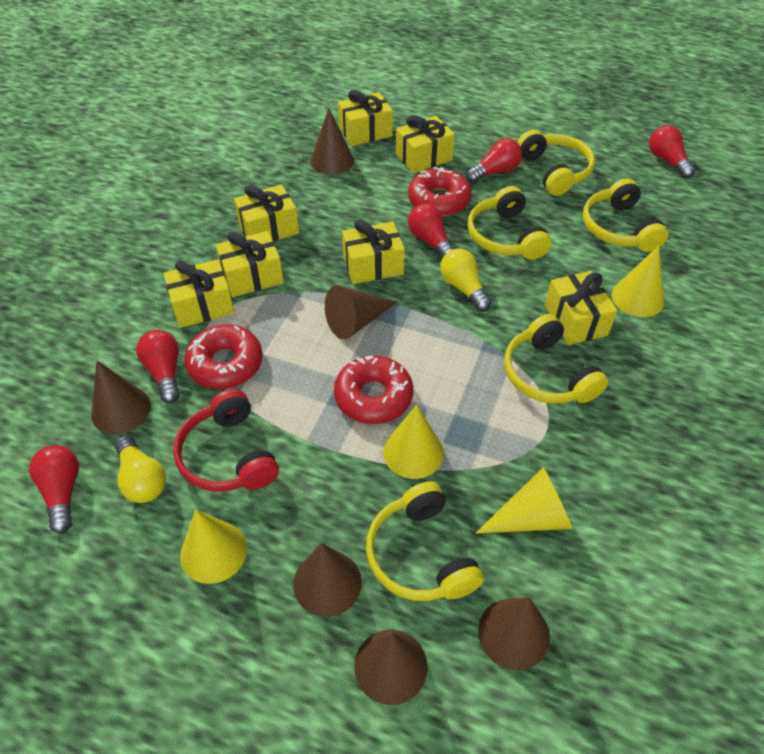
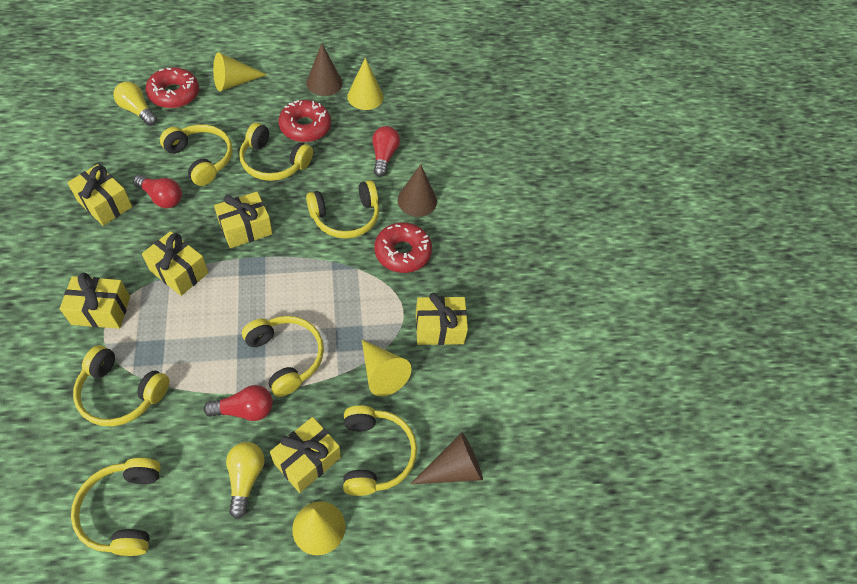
brown cone: 6 -> 3
red headphones: 1 -> 0
red light bulb: 5 -> 3
yellow gift: 7 -> 6
yellow headphones: 5 -> 7

